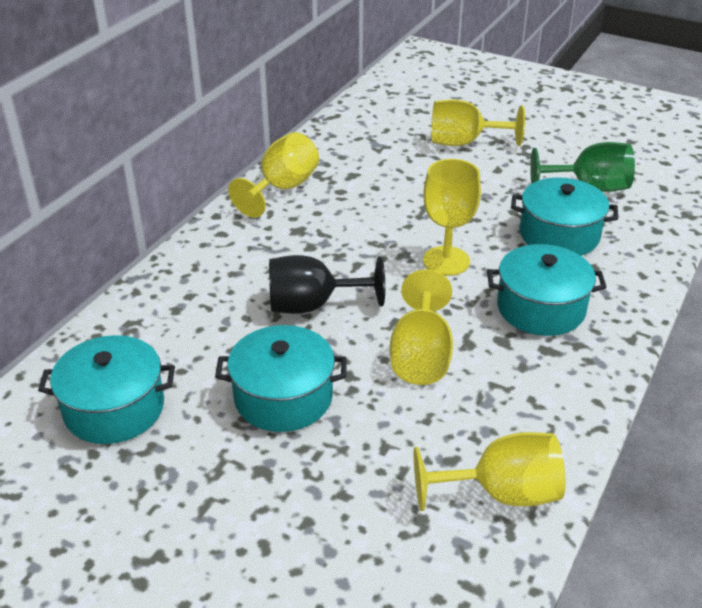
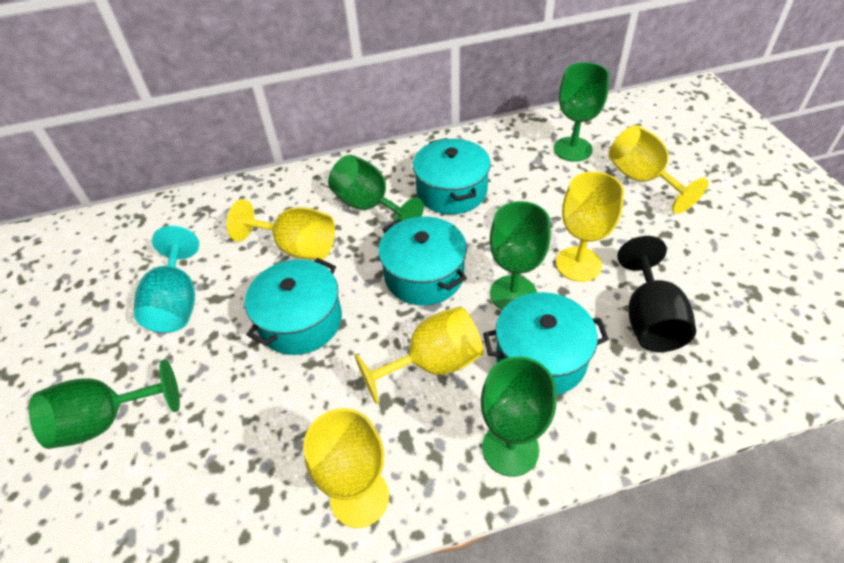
green goblet: 1 -> 5
turquoise goblet: 0 -> 1

